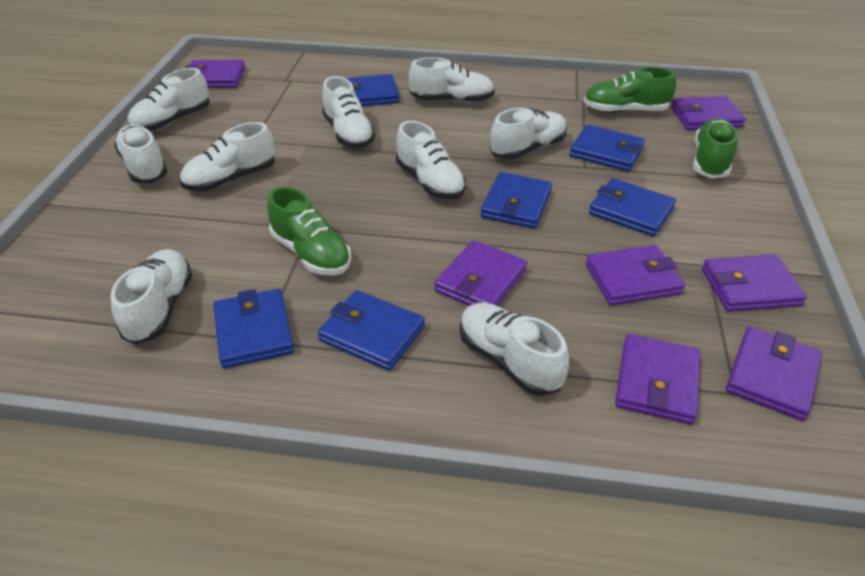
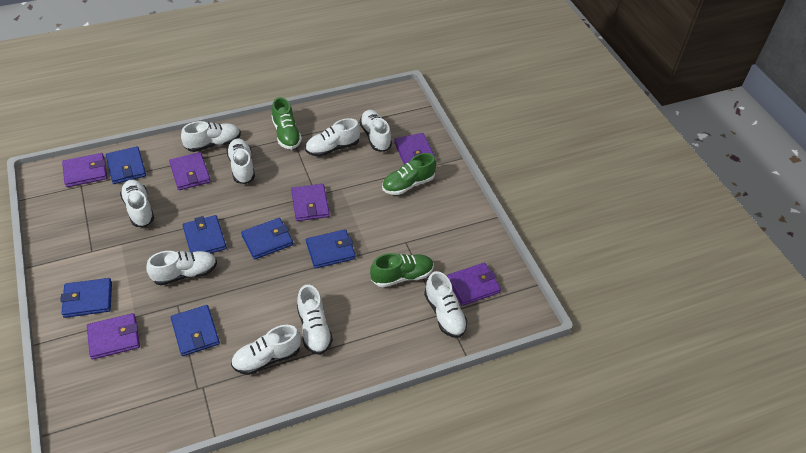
purple wallet: 7 -> 6

